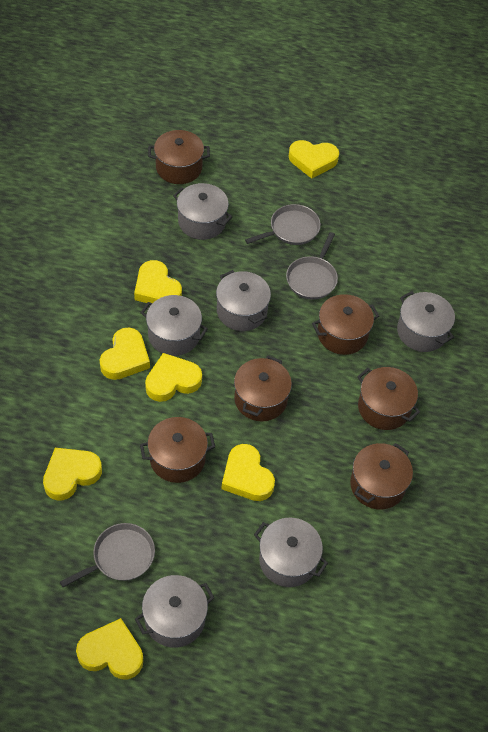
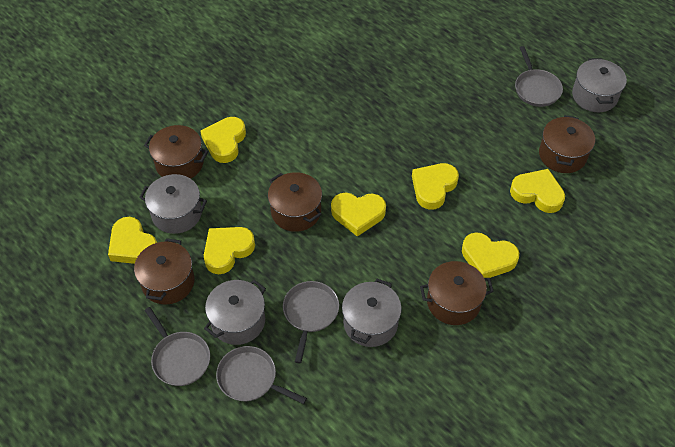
brown pot: 6 -> 5
grey pan: 3 -> 4
grey pot: 6 -> 4

